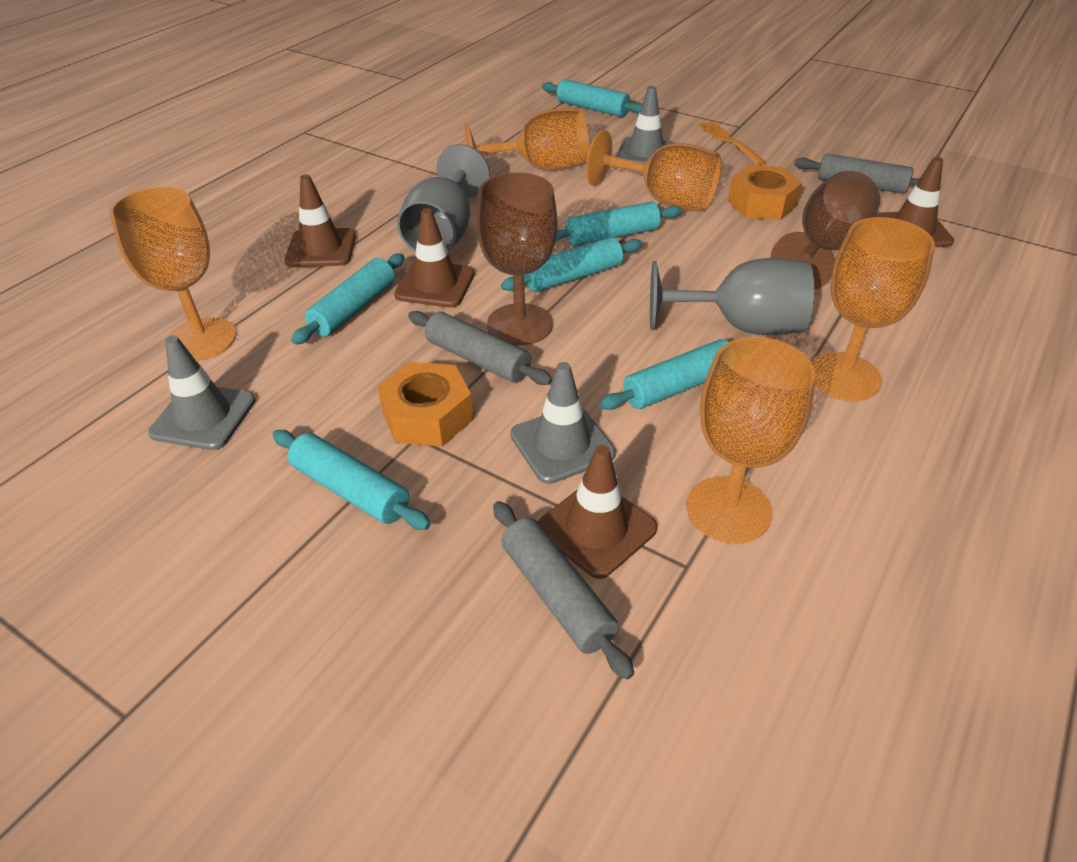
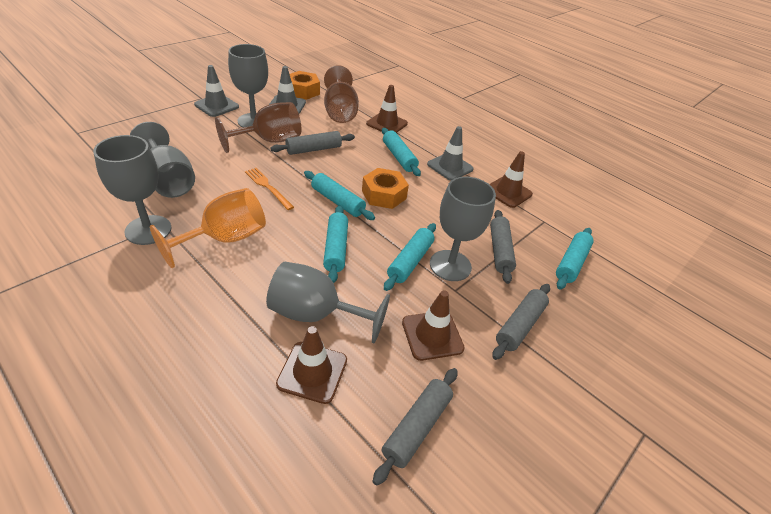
grey goblet: 2 -> 5
grey rolling pin: 3 -> 4
orange goblet: 5 -> 1
turquoise rolling pin: 6 -> 5

